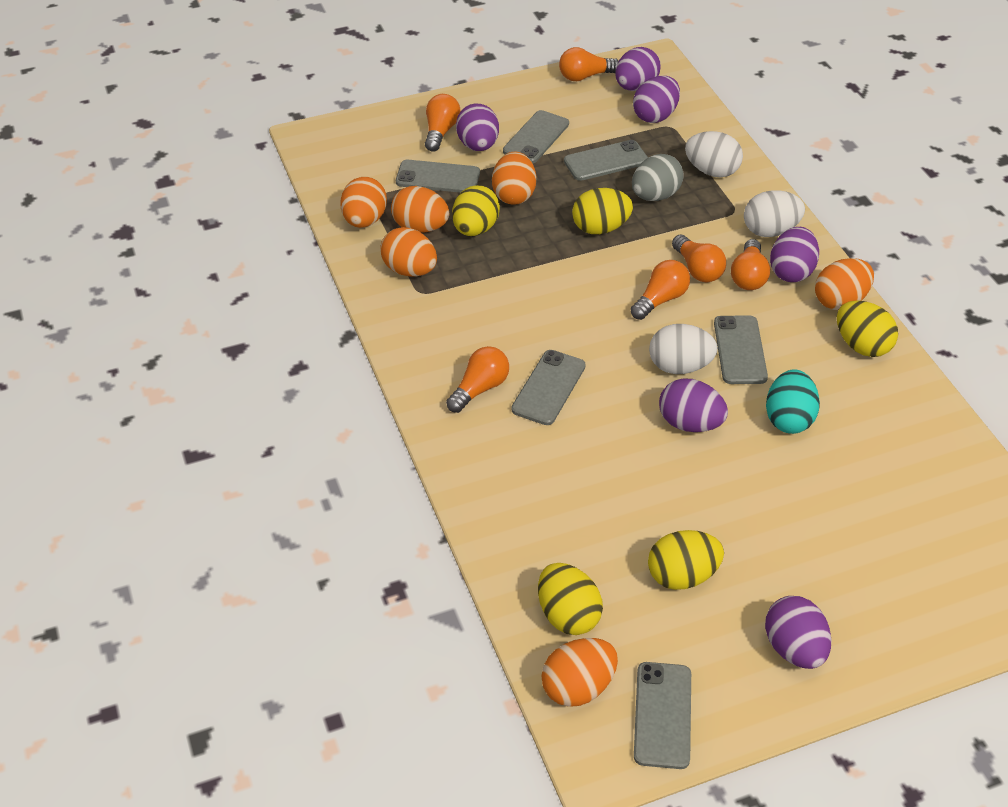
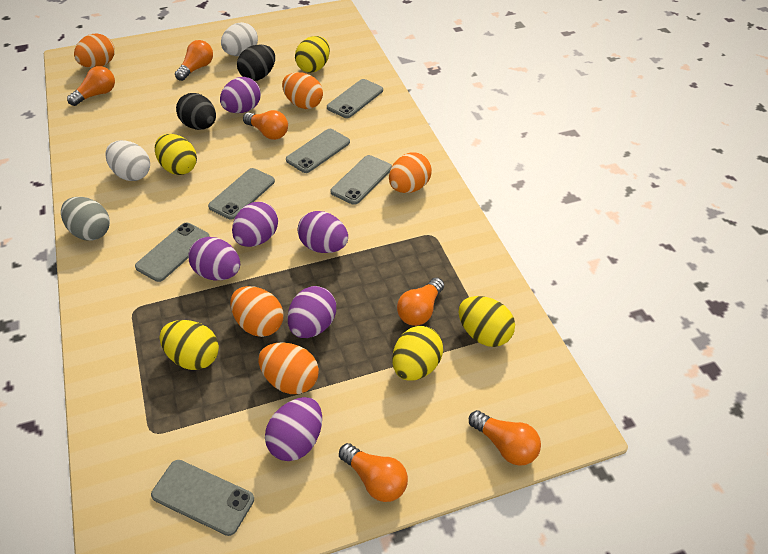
black egg: 0 -> 2
orange egg: 6 -> 5
turquoise egg: 1 -> 0
white egg: 3 -> 2

